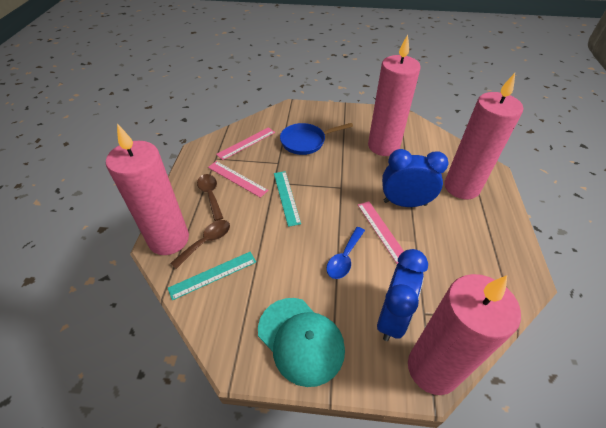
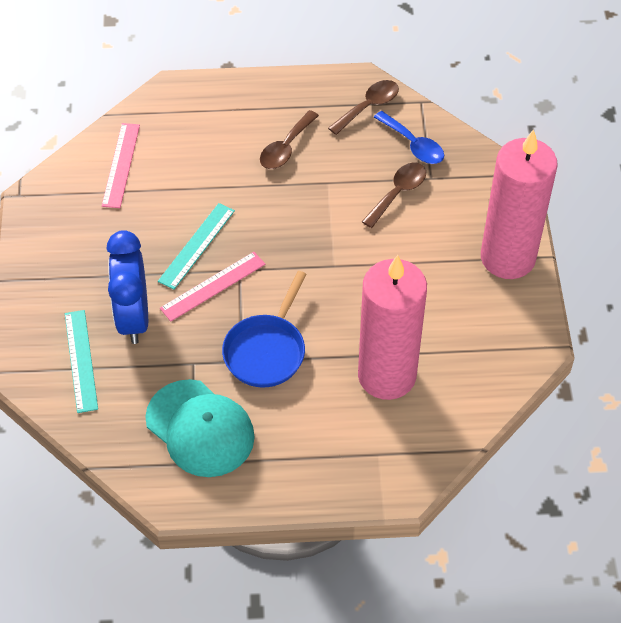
blue clock: 2 -> 1
brown spoon: 2 -> 3
pink candle: 4 -> 2
pink ruler: 3 -> 2

